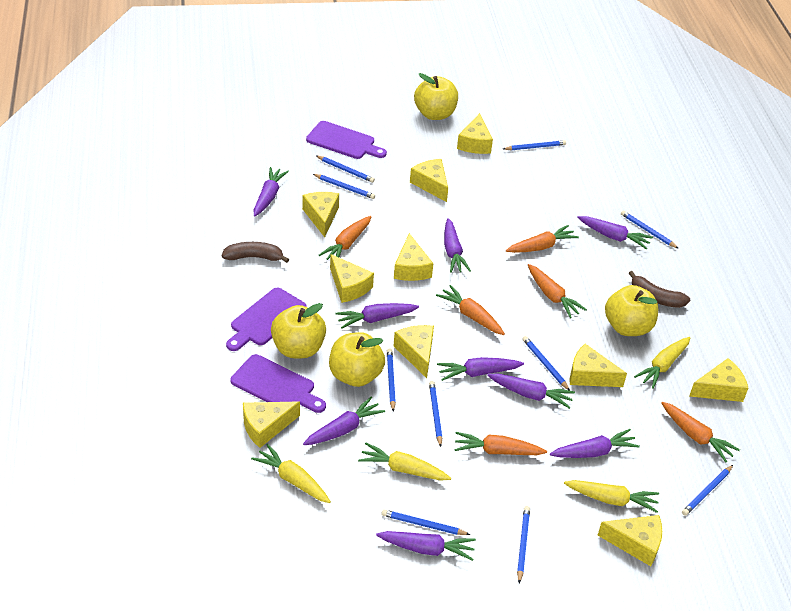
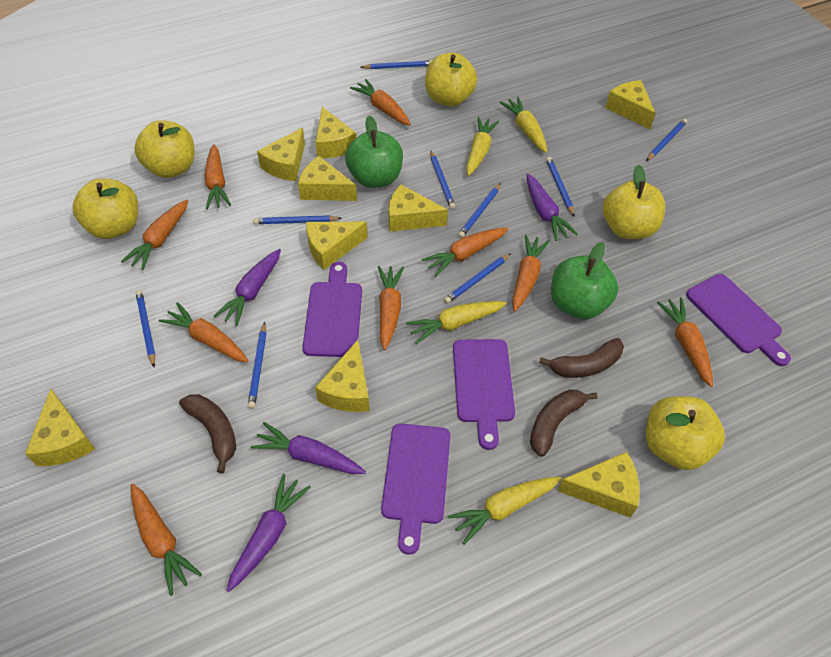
blue pencil: 10 -> 9
brown banana: 2 -> 3
green apple: 0 -> 2
orange carrot: 6 -> 9
purple carrot: 9 -> 4
purple cutting board: 3 -> 4
yellow apple: 4 -> 5
yellow cheese: 10 -> 9

